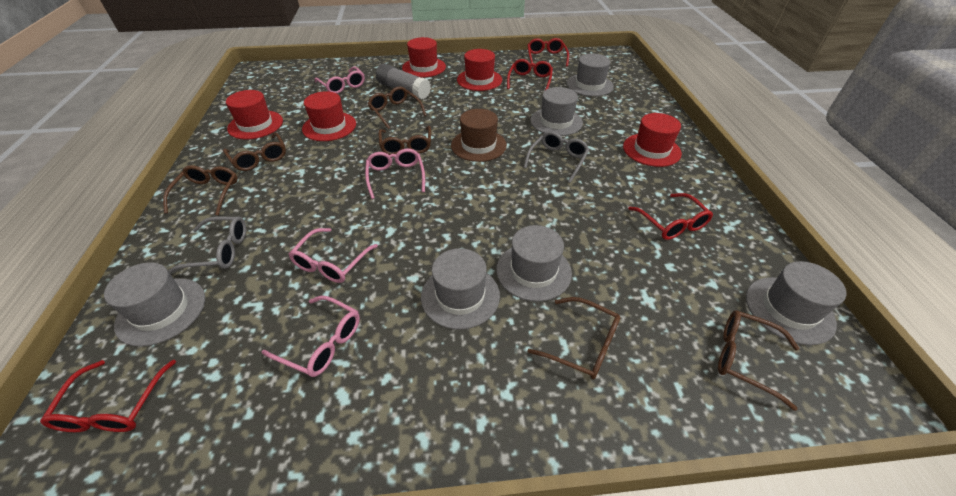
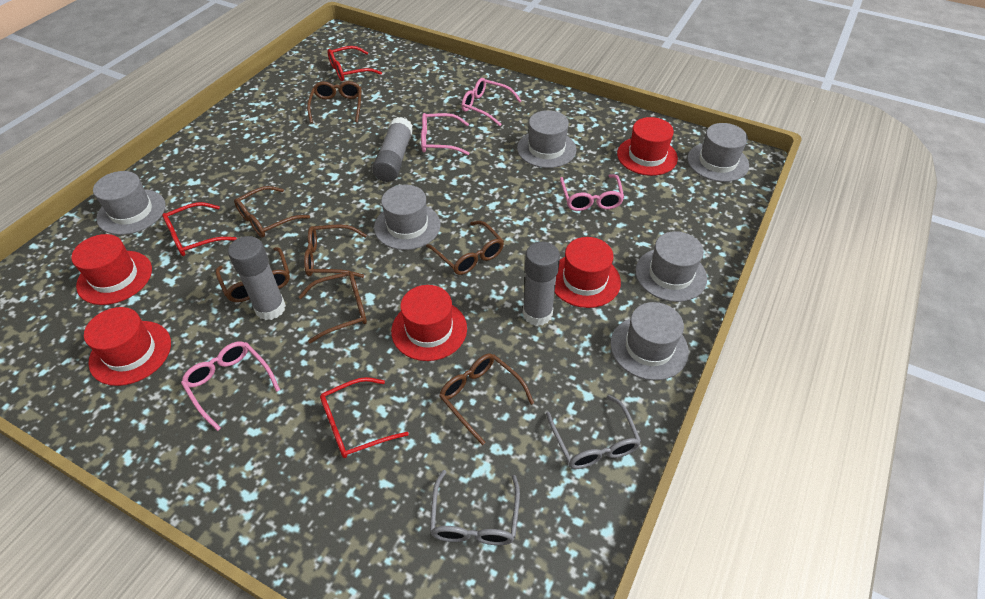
brown glasses: 6 -> 7
brown hat: 1 -> 0
grey glue stick: 1 -> 3
red glasses: 4 -> 3

